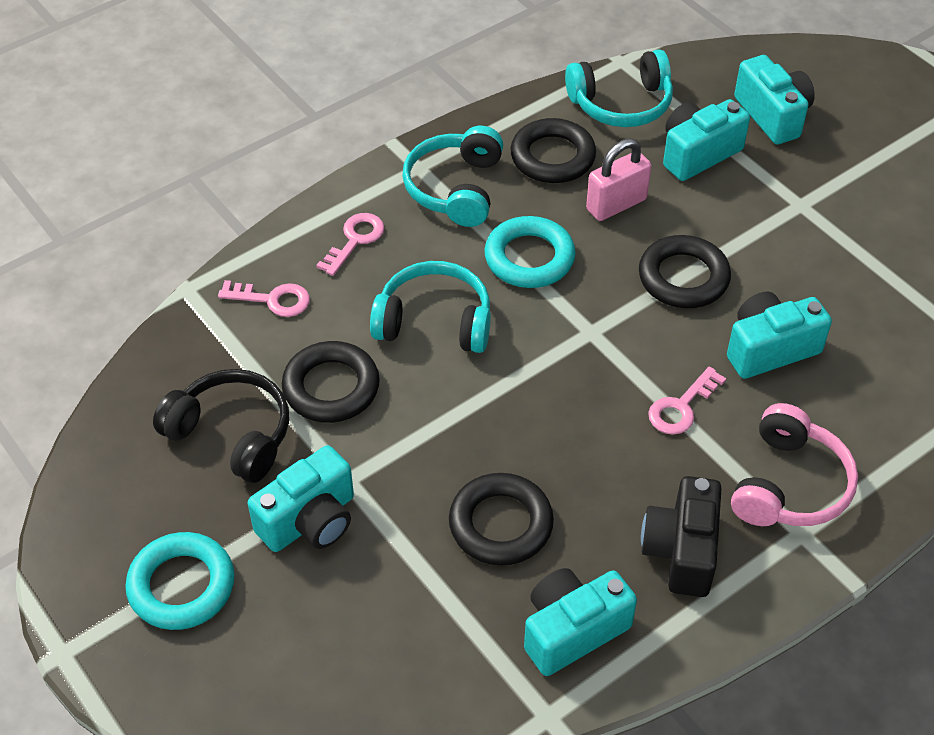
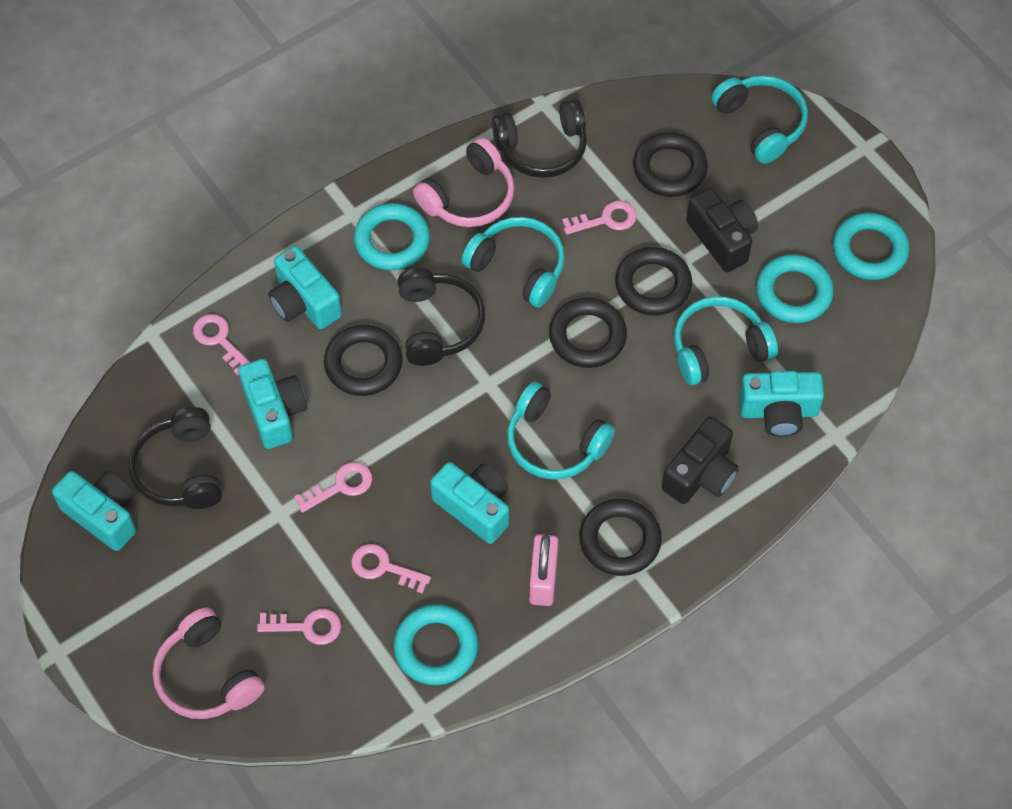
black camera: 1 -> 2
black headphones: 1 -> 3
black ring: 4 -> 5
pink headphones: 1 -> 2
pink key: 3 -> 5
turquoise headphones: 3 -> 4
turquoise ring: 2 -> 4

